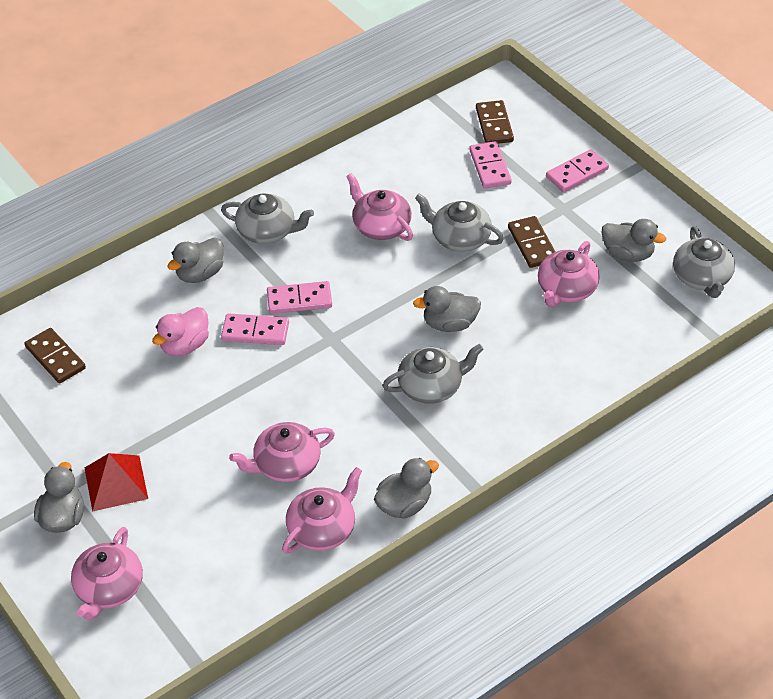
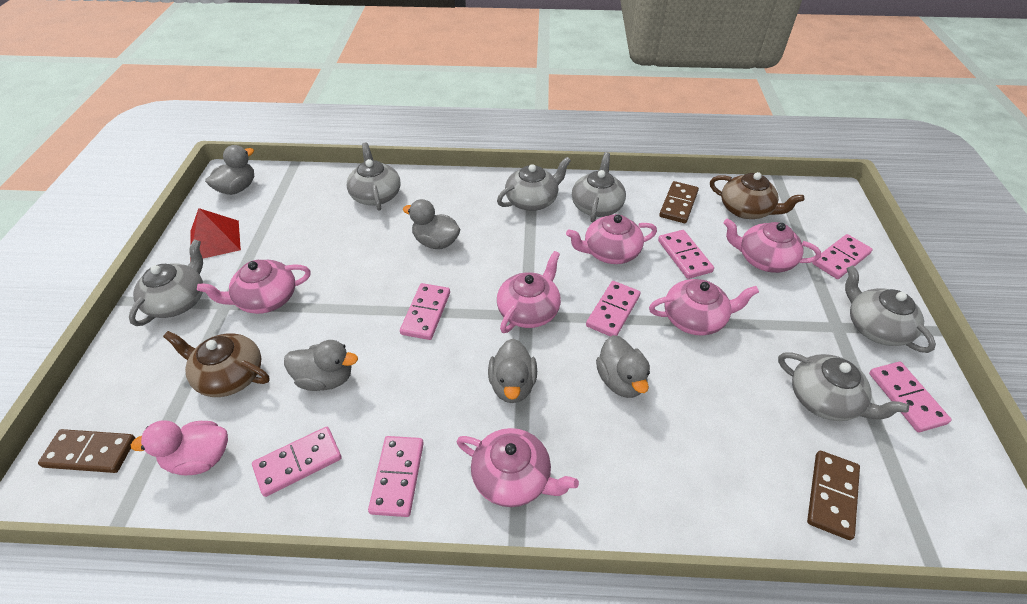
brown teapot: 0 -> 2
grey teapot: 4 -> 6
pink domino: 4 -> 7
pink teapot: 5 -> 6

